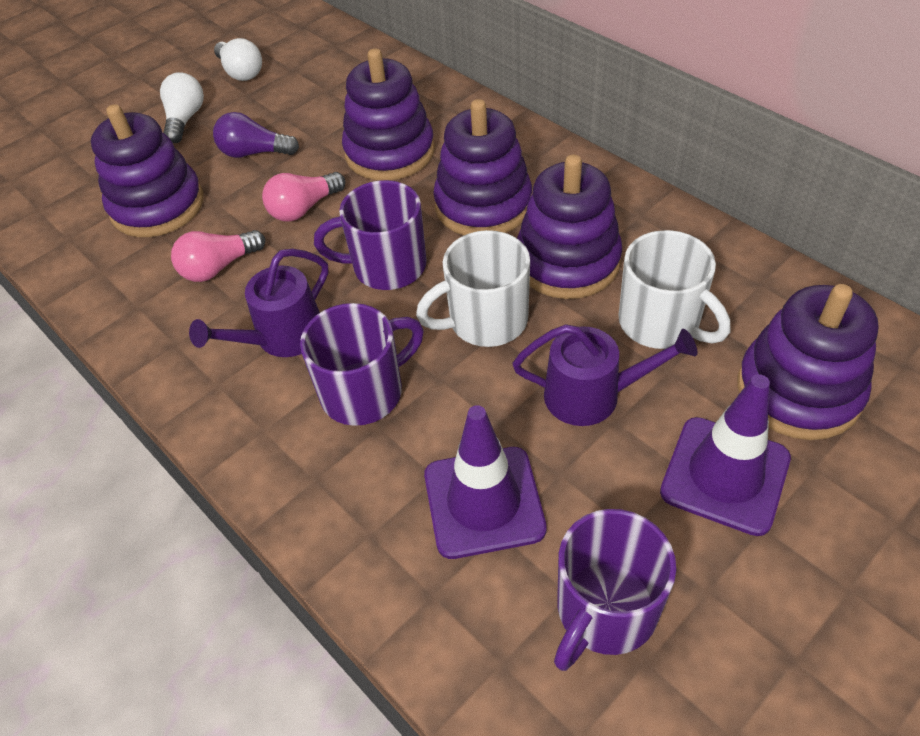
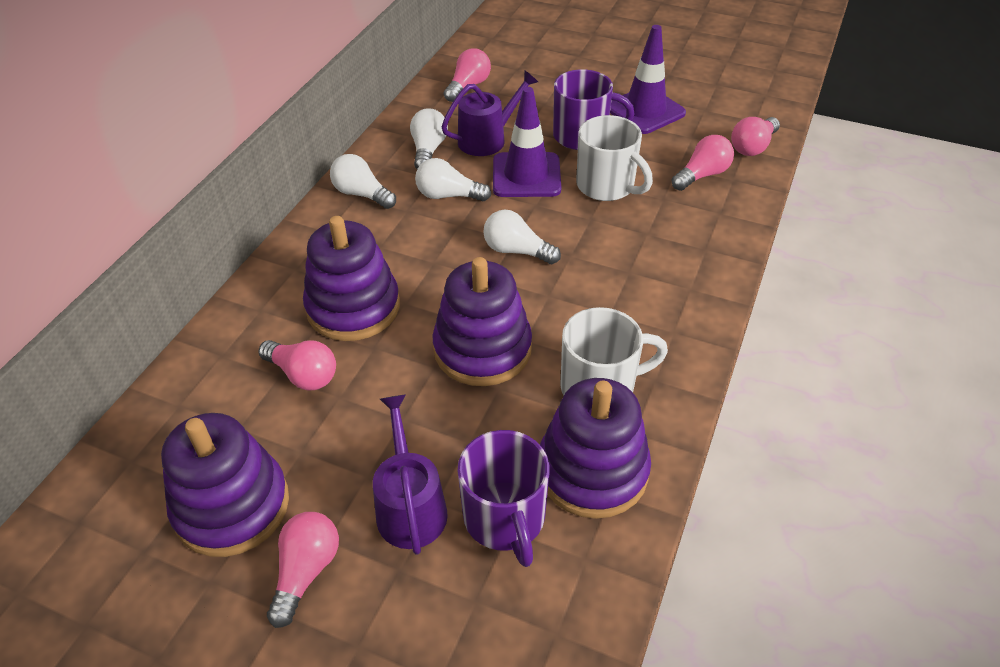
pink light bulb: 2 -> 5
purple light bulb: 1 -> 0
purple mug: 3 -> 2
purple stacking toy: 5 -> 4
white light bulb: 2 -> 4

